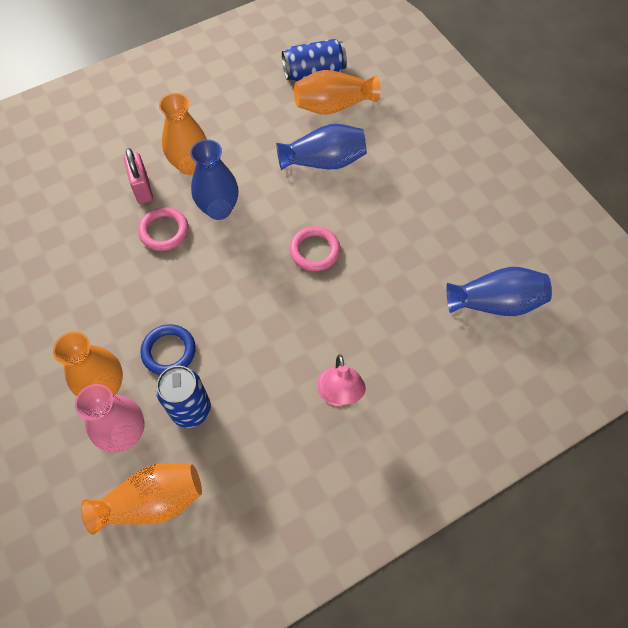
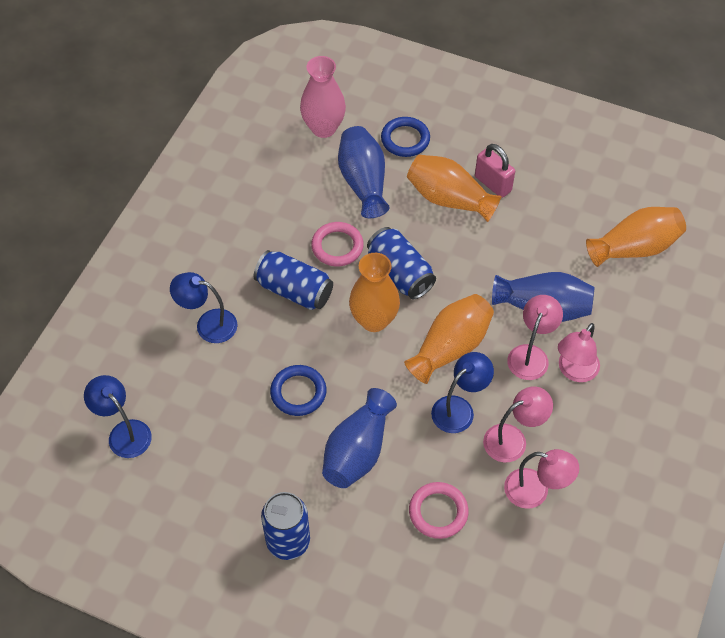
blue can: 2 -> 3
blue lamp: 0 -> 3
blue ring: 1 -> 2
pink lamp: 1 -> 4

